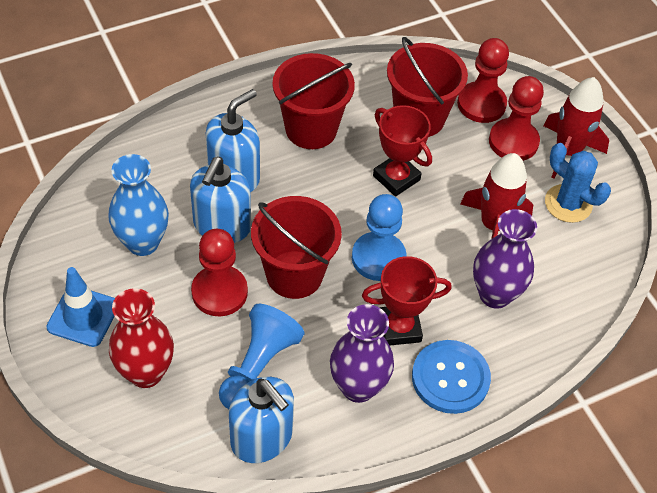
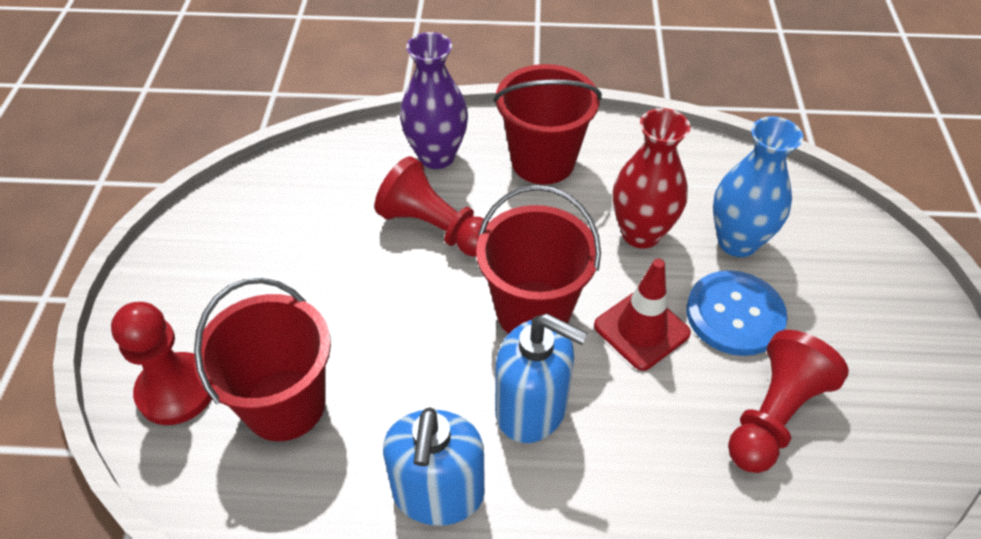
blue cactus: 1 -> 0
blue pawn: 2 -> 0
blue soap dispenser: 3 -> 2
blue traffic cone: 1 -> 0
purple vase: 2 -> 1
red rocket: 2 -> 0
red traffic cone: 0 -> 1
red trophy: 2 -> 0

